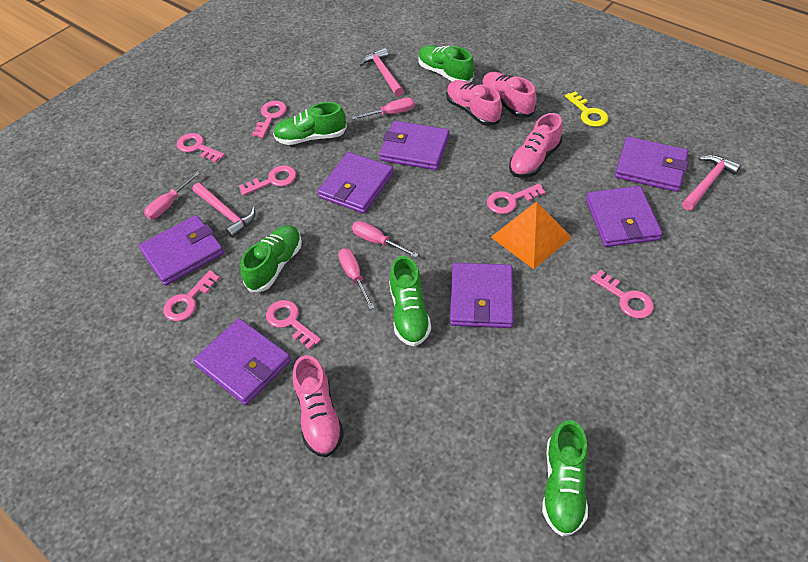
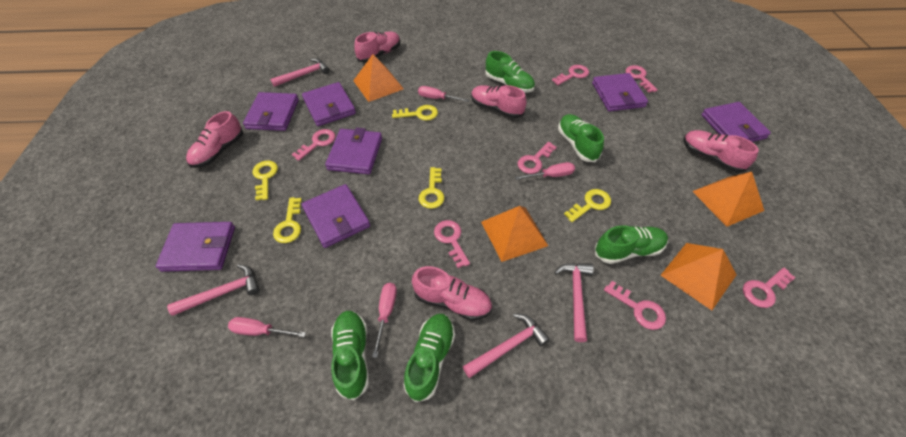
orange pyramid: 1 -> 4
pink hammer: 3 -> 4
pink shoe: 4 -> 5
yellow key: 1 -> 5

